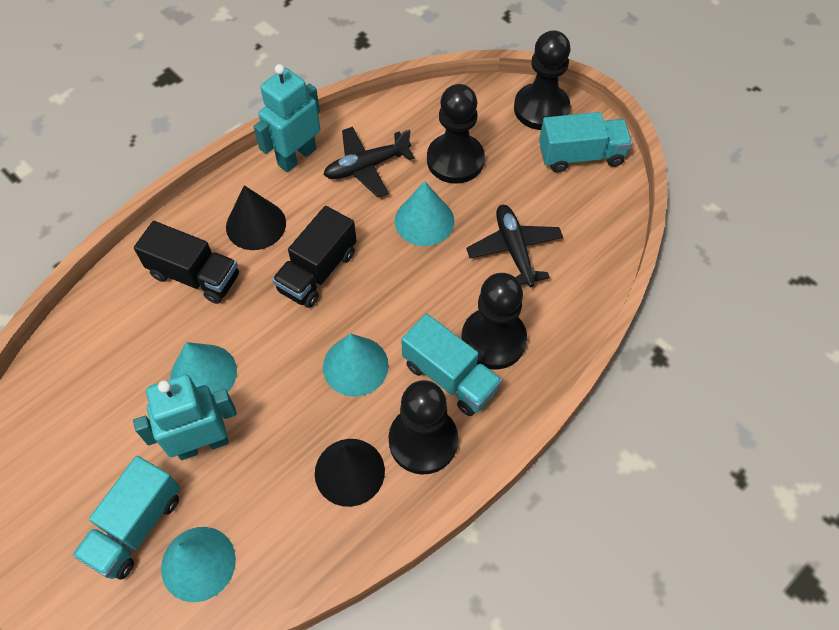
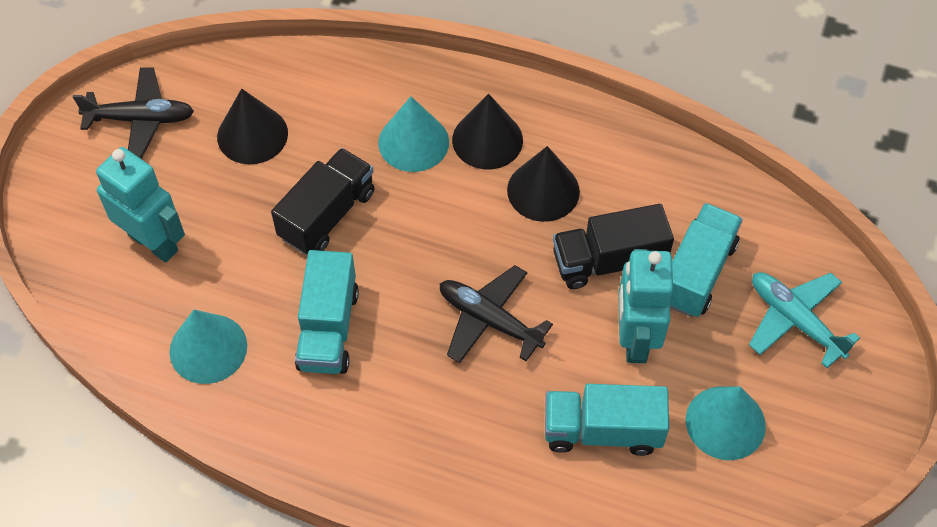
black cone: 2 -> 3
black pawn: 4 -> 0
turquoise cone: 4 -> 3
turquoise plane: 0 -> 1

